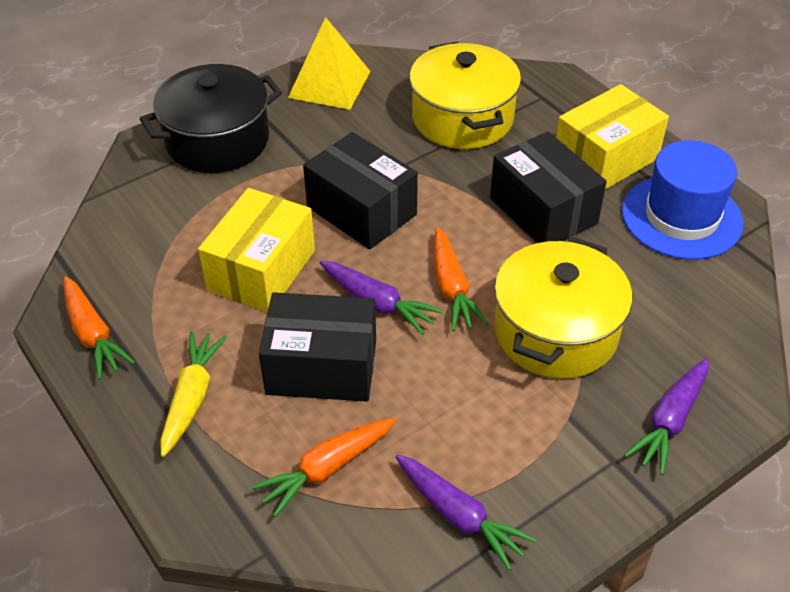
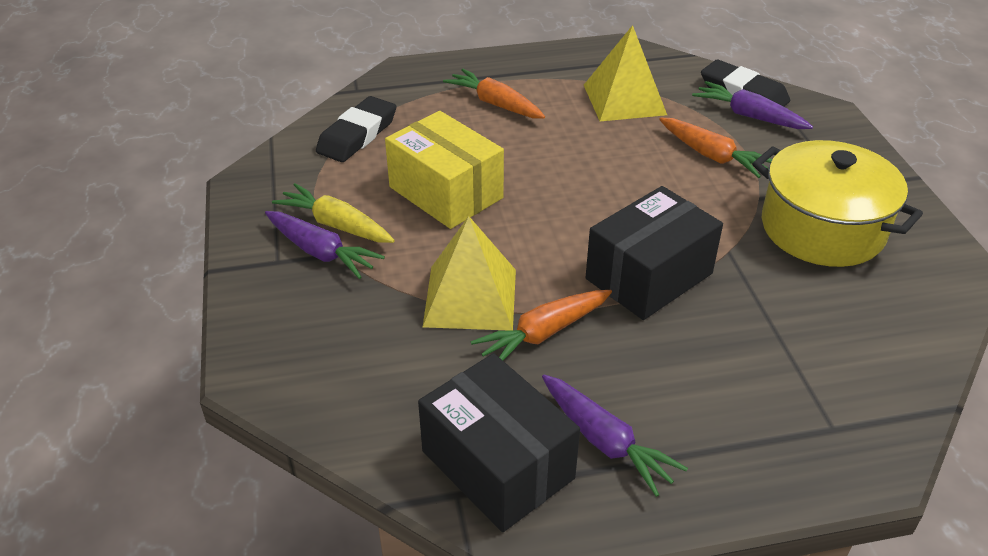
black box: 3 -> 2
black eraser: 0 -> 2
black pot: 1 -> 0
blue hat: 1 -> 0
yellow box: 2 -> 1
yellow pot: 2 -> 1
yellow pyramid: 1 -> 2

